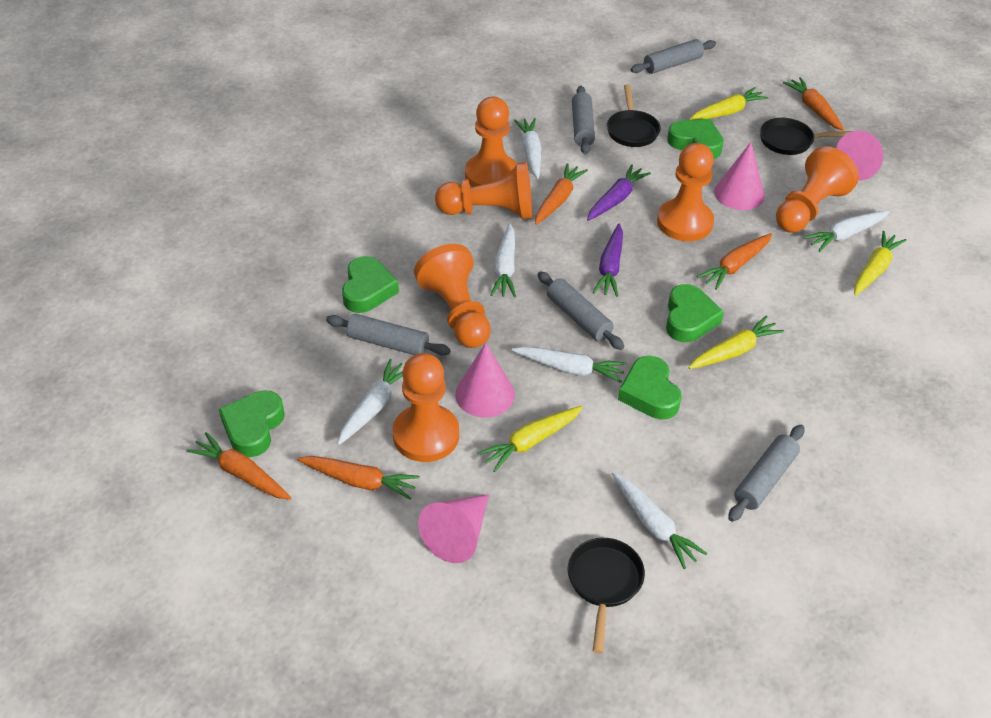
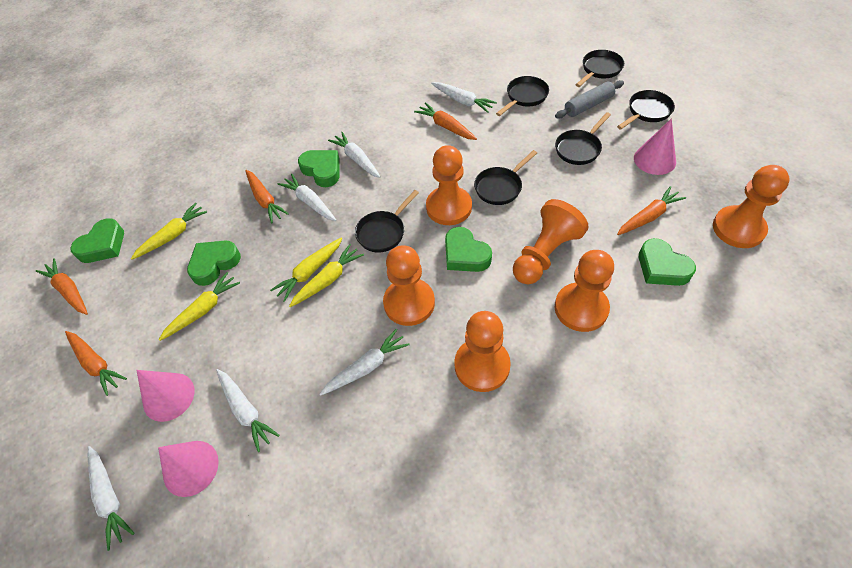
black pan: 3 -> 6
grey rolling pin: 5 -> 1
pink cone: 4 -> 3
purple carrot: 2 -> 0

